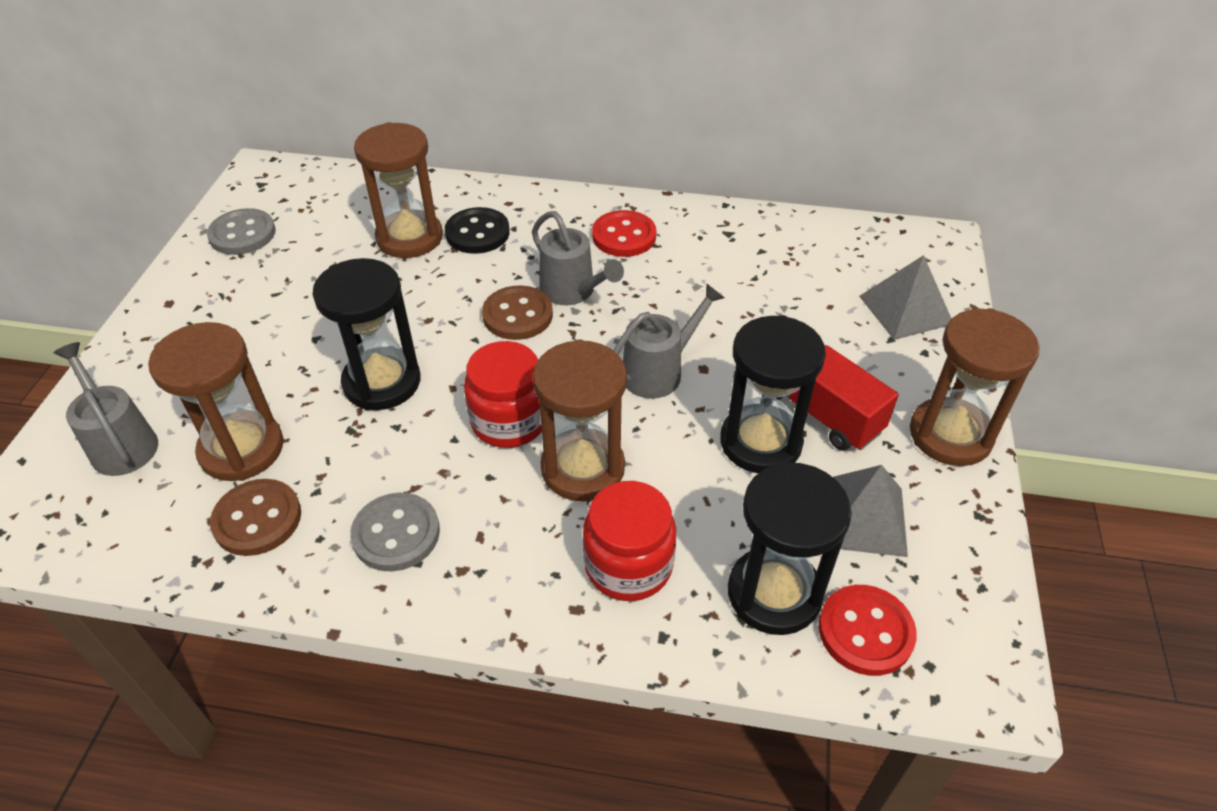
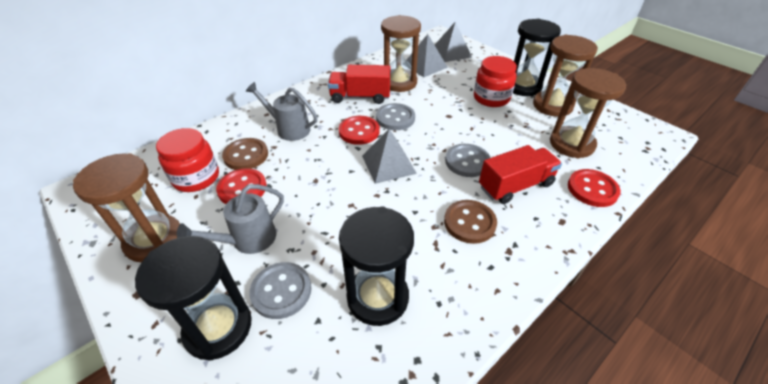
black button: 1 -> 0
grey button: 2 -> 3
grey pyramid: 2 -> 3
grey watering can: 3 -> 2
red button: 2 -> 3
red truck: 1 -> 2

